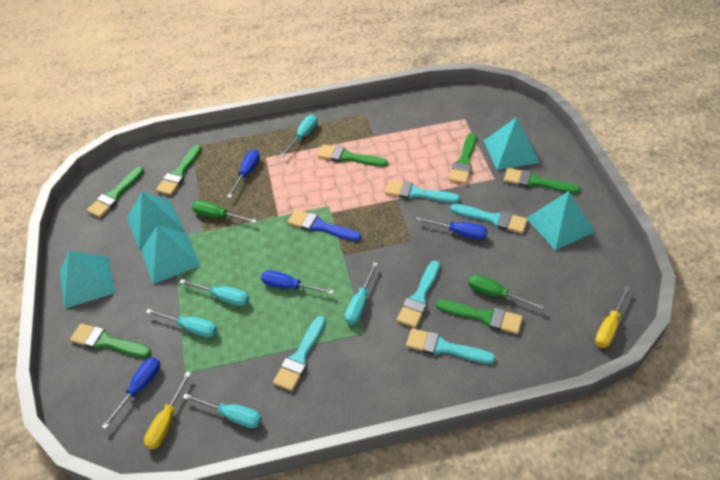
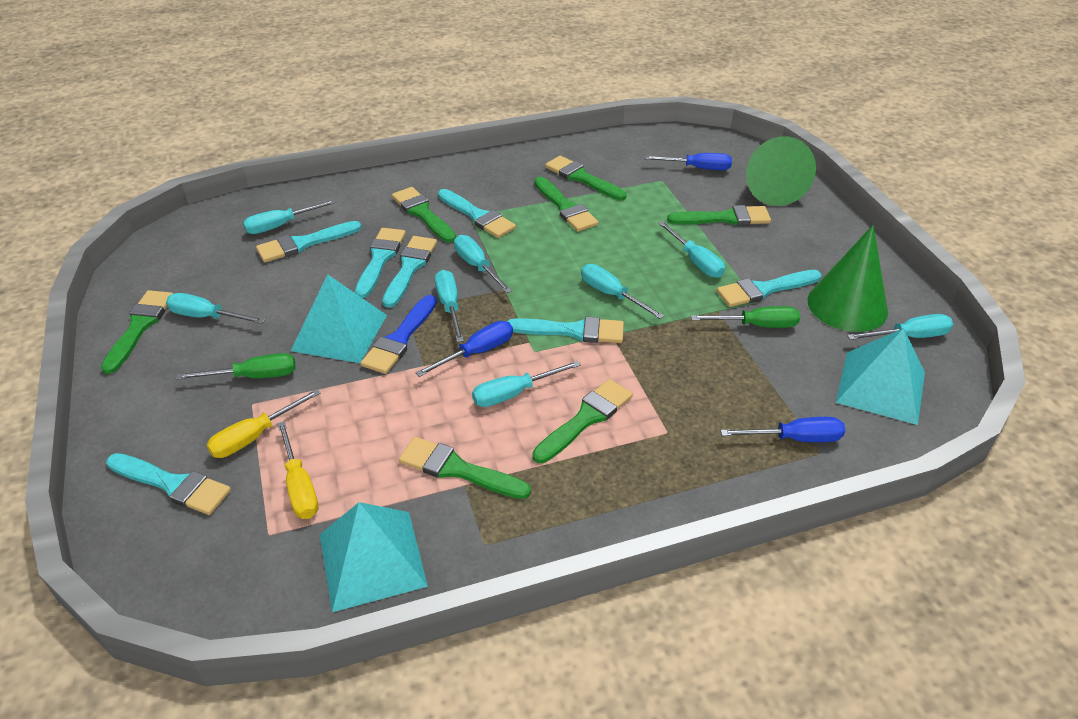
blue screwdriver: 4 -> 3
green cone: 0 -> 2
turquoise brush: 5 -> 7
turquoise pyramid: 5 -> 3
turquoise screwdriver: 5 -> 8

